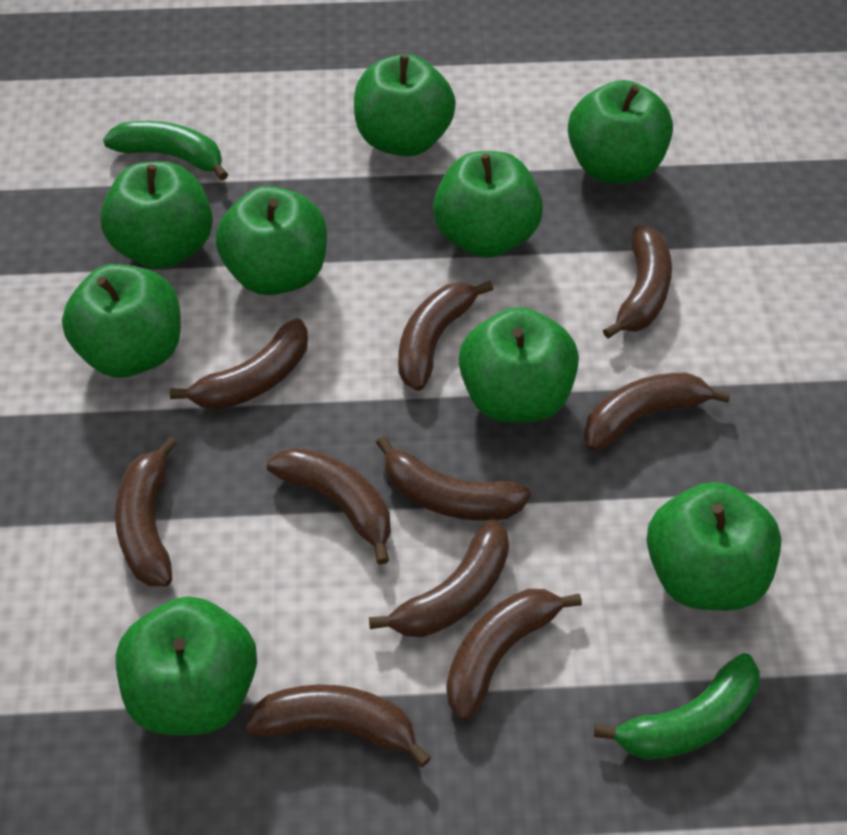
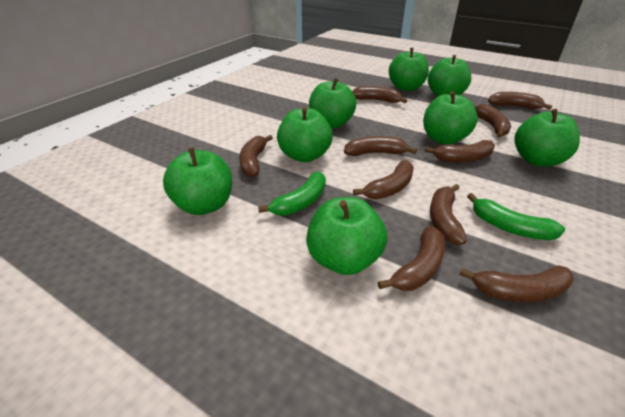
green apple: 9 -> 8

